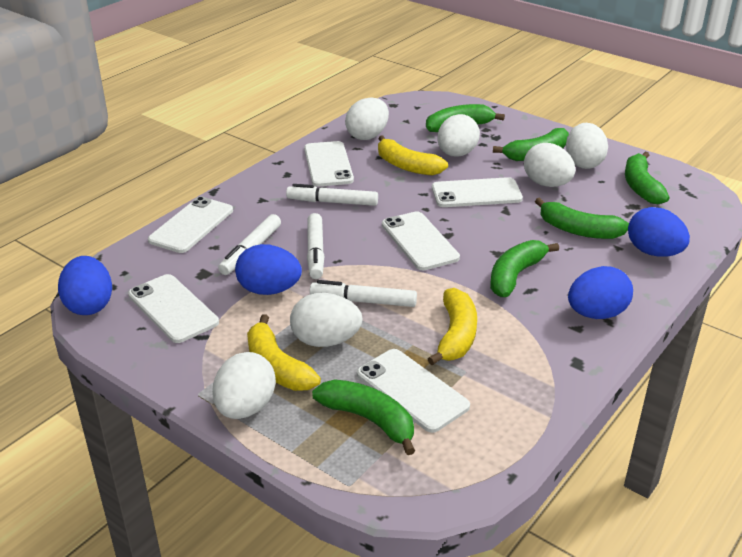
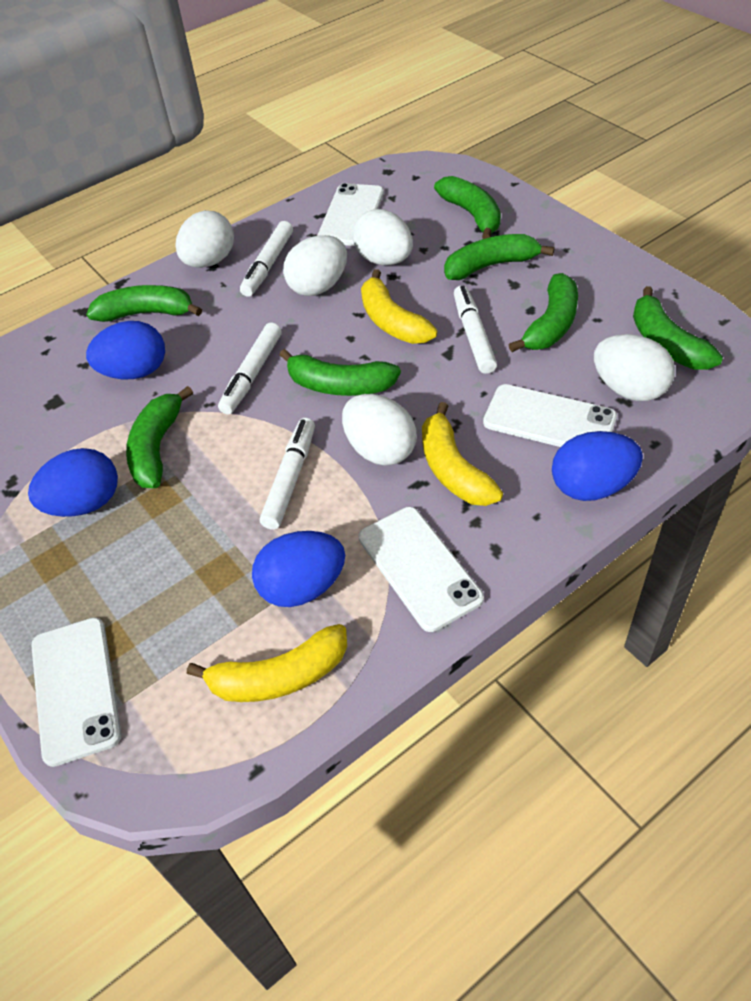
green banana: 6 -> 7
white egg: 6 -> 5
white phone: 6 -> 4

